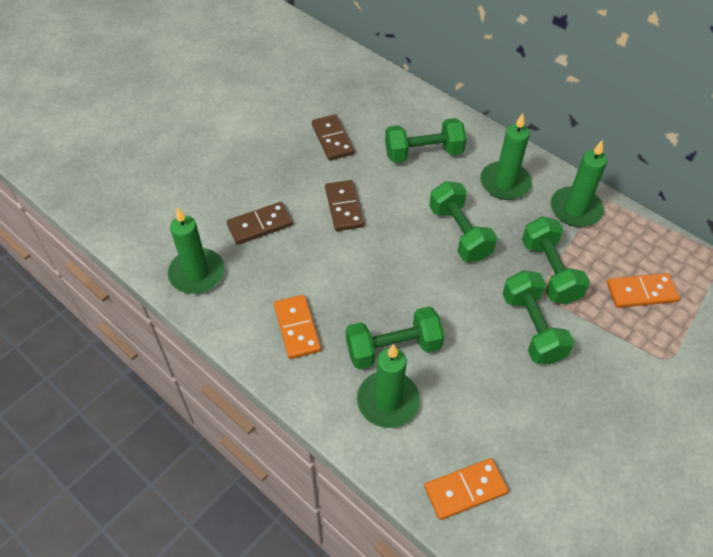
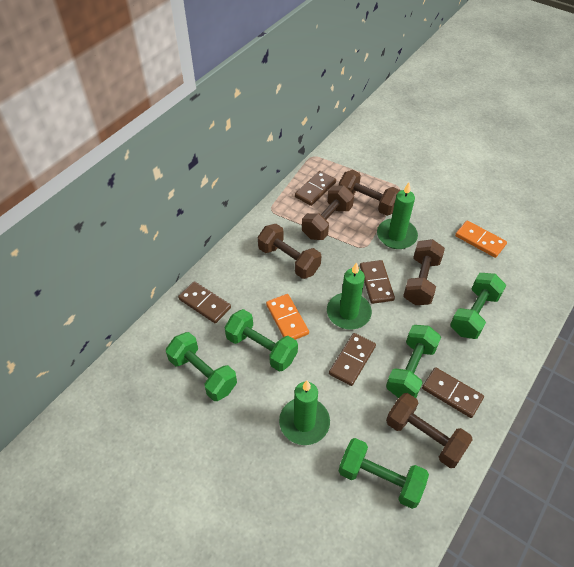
brown domino: 3 -> 5
brown dumbbell: 0 -> 5
green candle: 4 -> 3
orange domino: 3 -> 2

